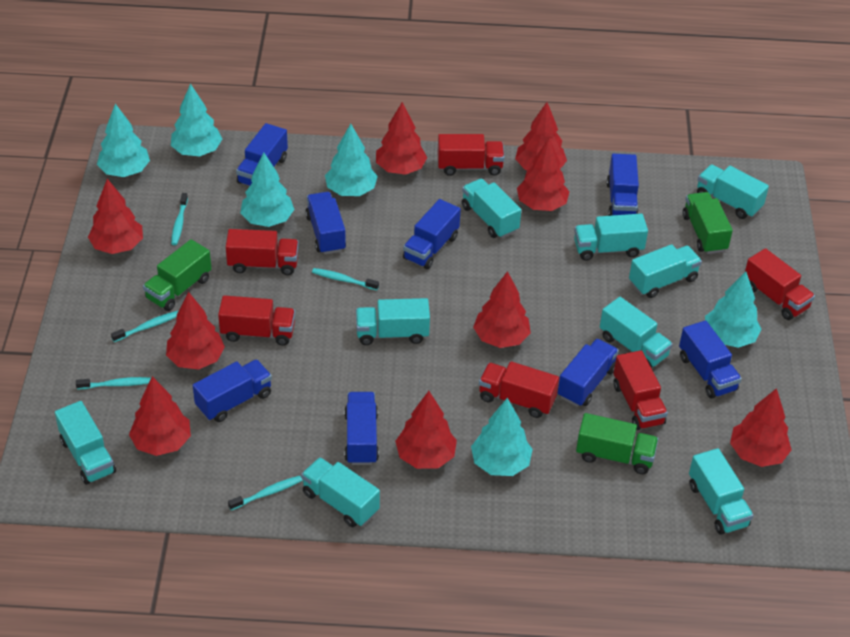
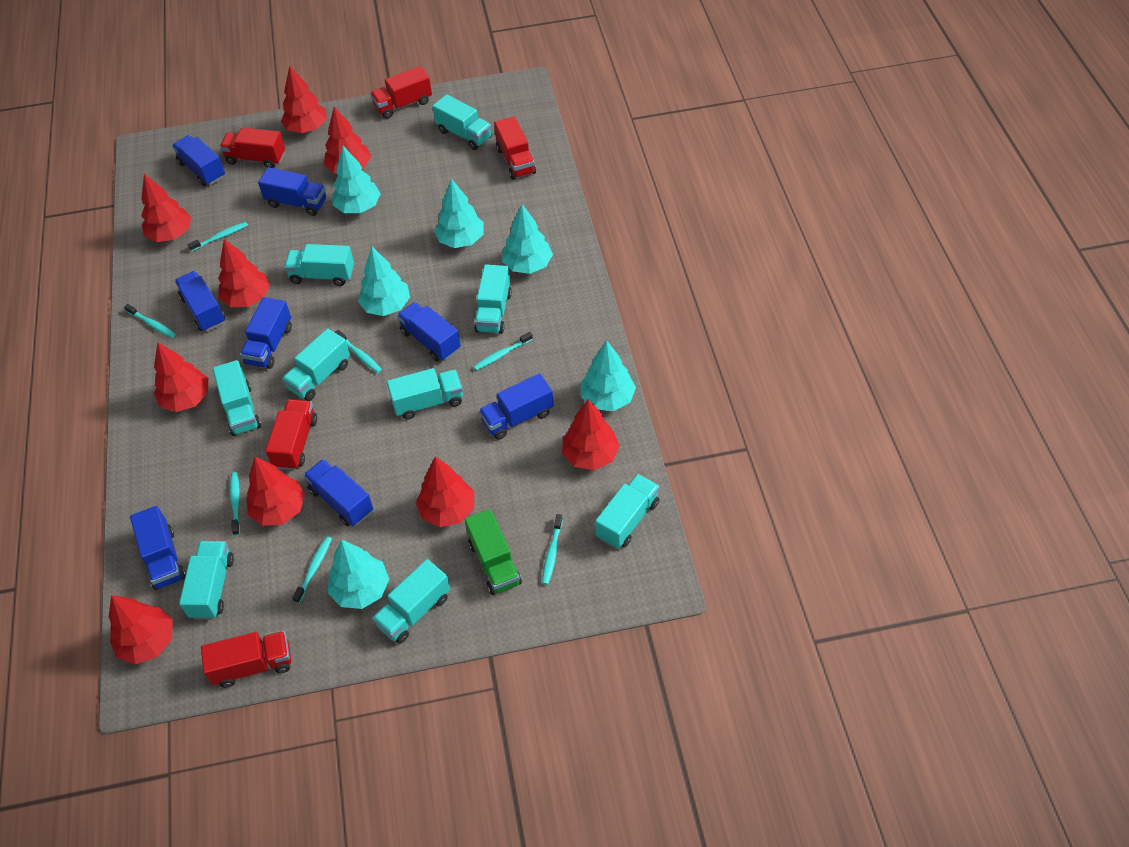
green truck: 3 -> 1
red truck: 6 -> 5
turquoise toothbrush: 5 -> 7

